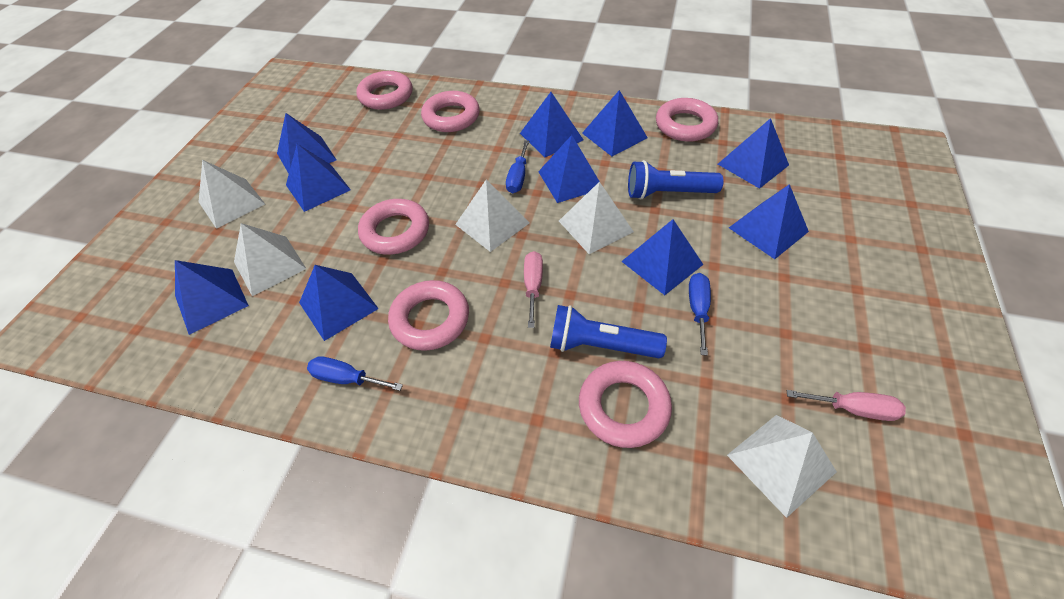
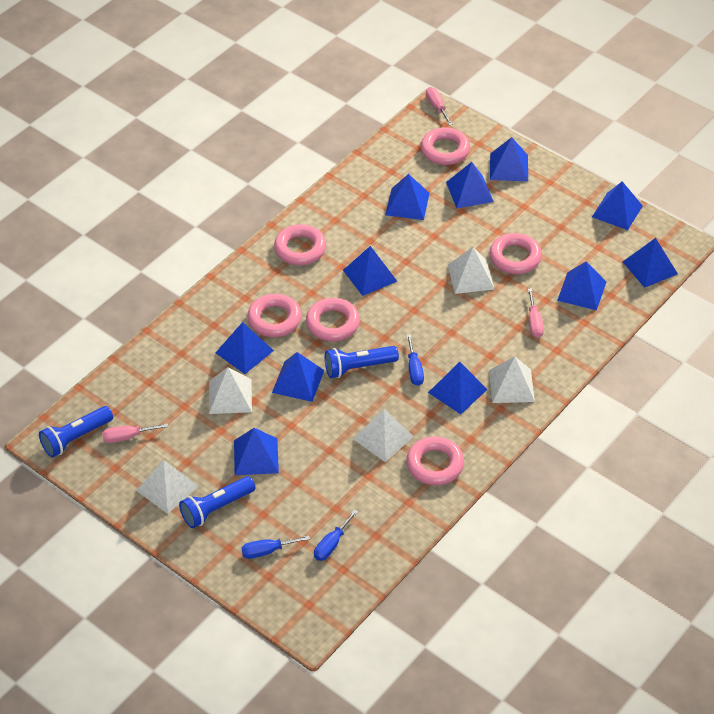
blue flashlight: 2 -> 3
blue pyramid: 10 -> 11
pink screwdriver: 2 -> 3

